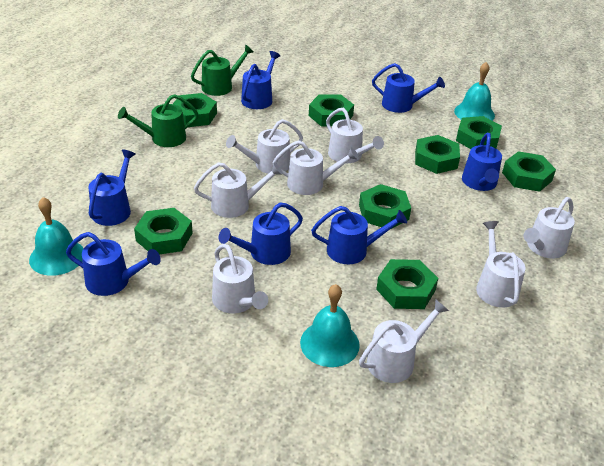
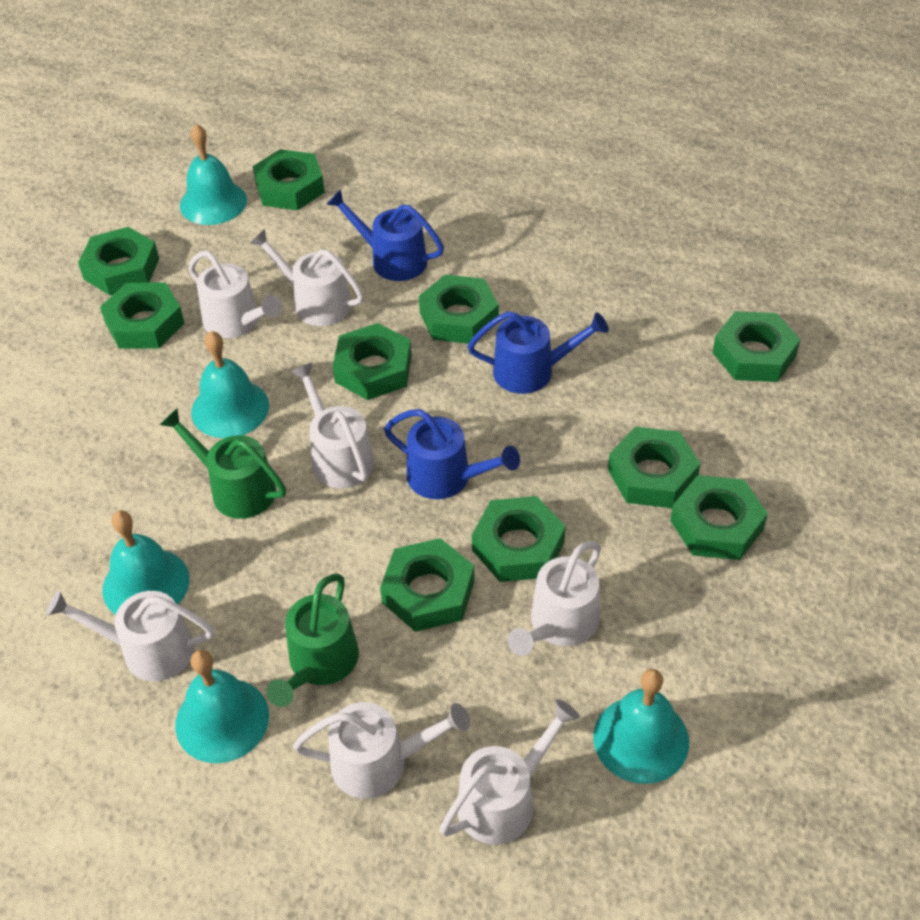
blue watering can: 7 -> 3
green nut: 8 -> 10
turquoise bell: 3 -> 5
white watering can: 8 -> 7

